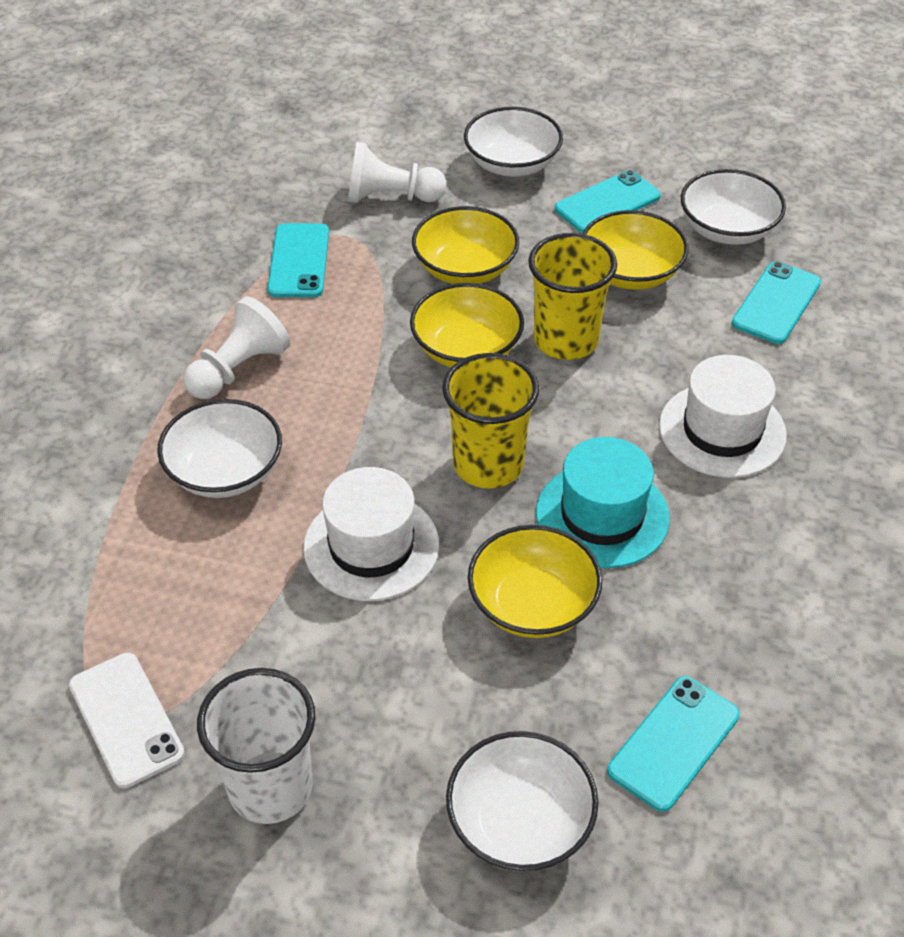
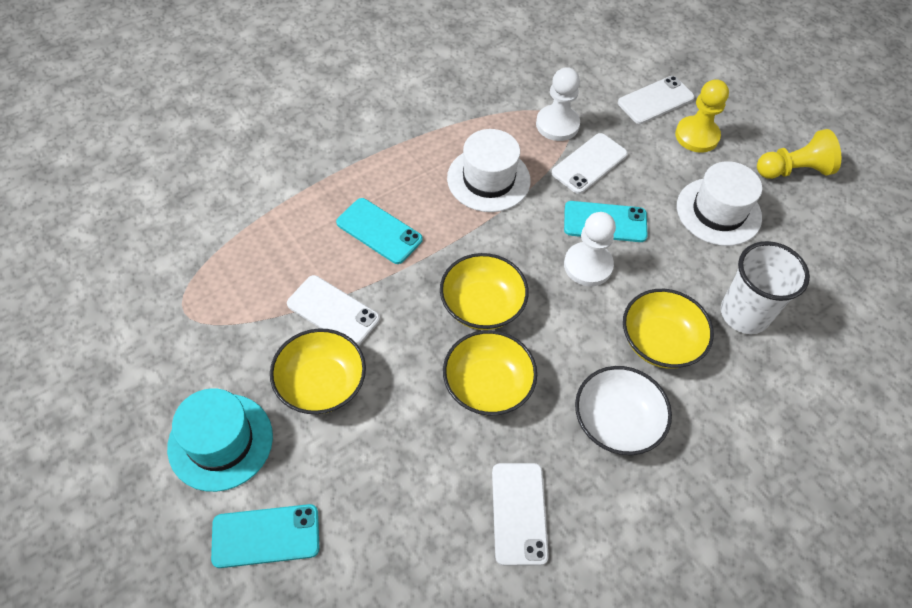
turquoise phone: 4 -> 3
white bowl: 4 -> 1
white phone: 1 -> 4
yellow cup: 2 -> 0
yellow pawn: 0 -> 2

